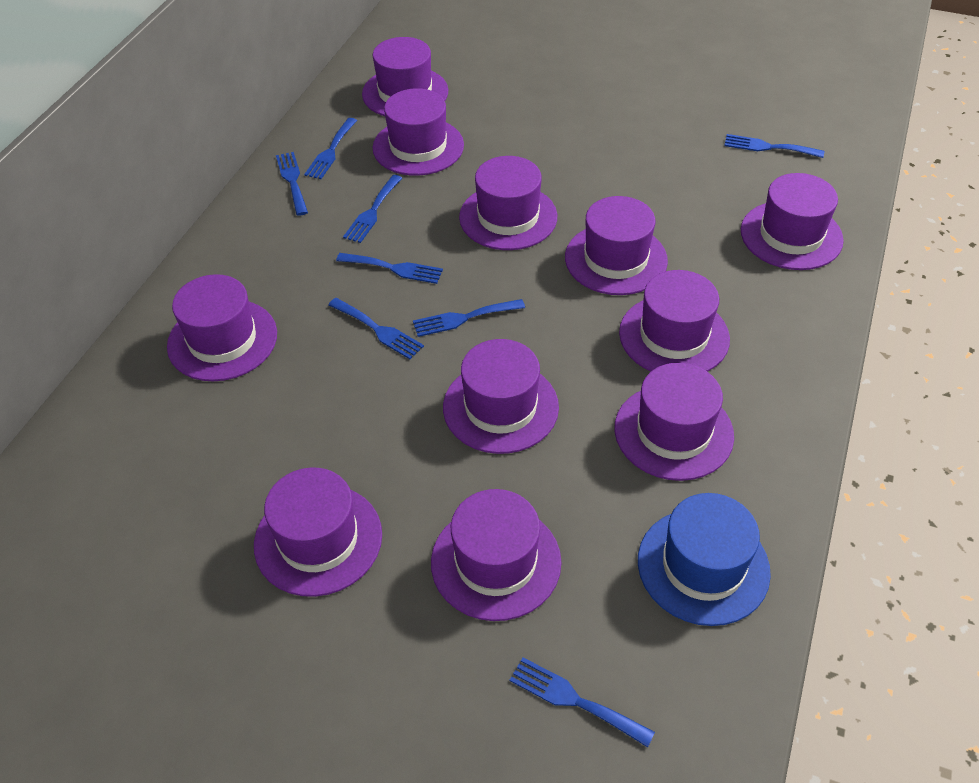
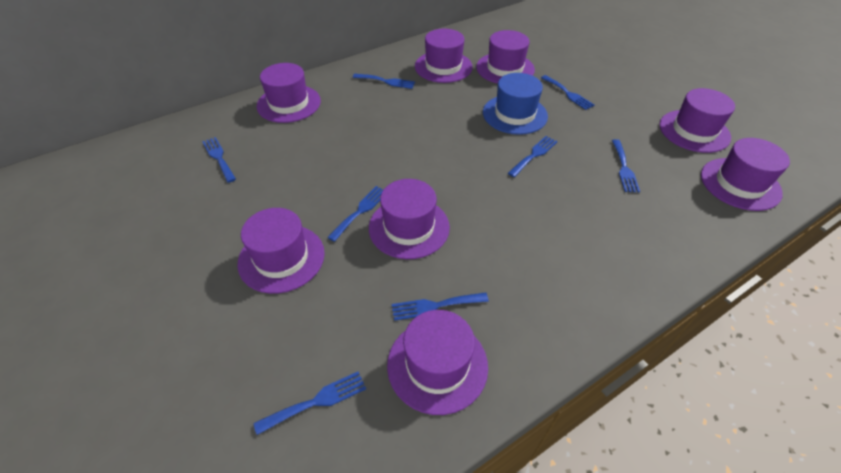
purple hat: 11 -> 8

